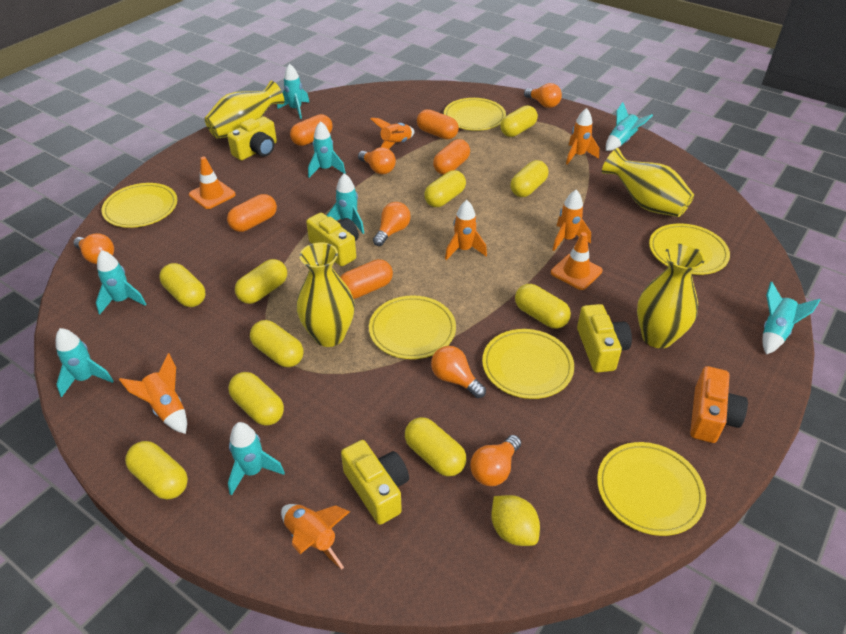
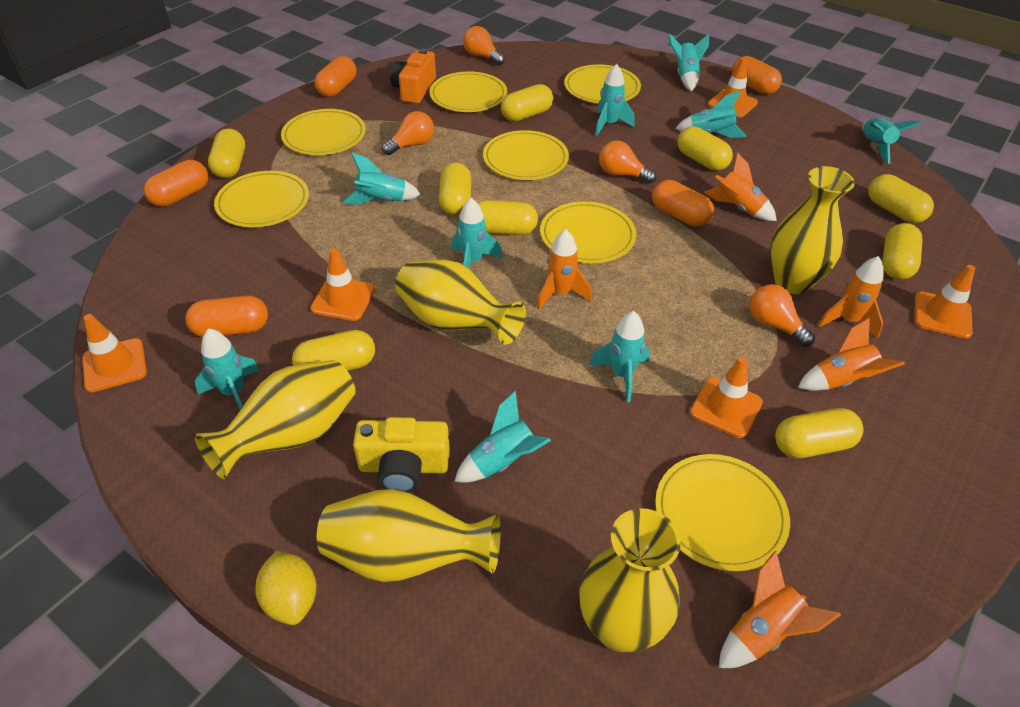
orange light bulb: 6 -> 4
orange rocket: 6 -> 5
orange traffic cone: 2 -> 5
turquoise rocket: 8 -> 9
yellow camera: 4 -> 1
yellow capsule: 10 -> 9
yellow plate: 6 -> 7
yellow vase: 4 -> 5

